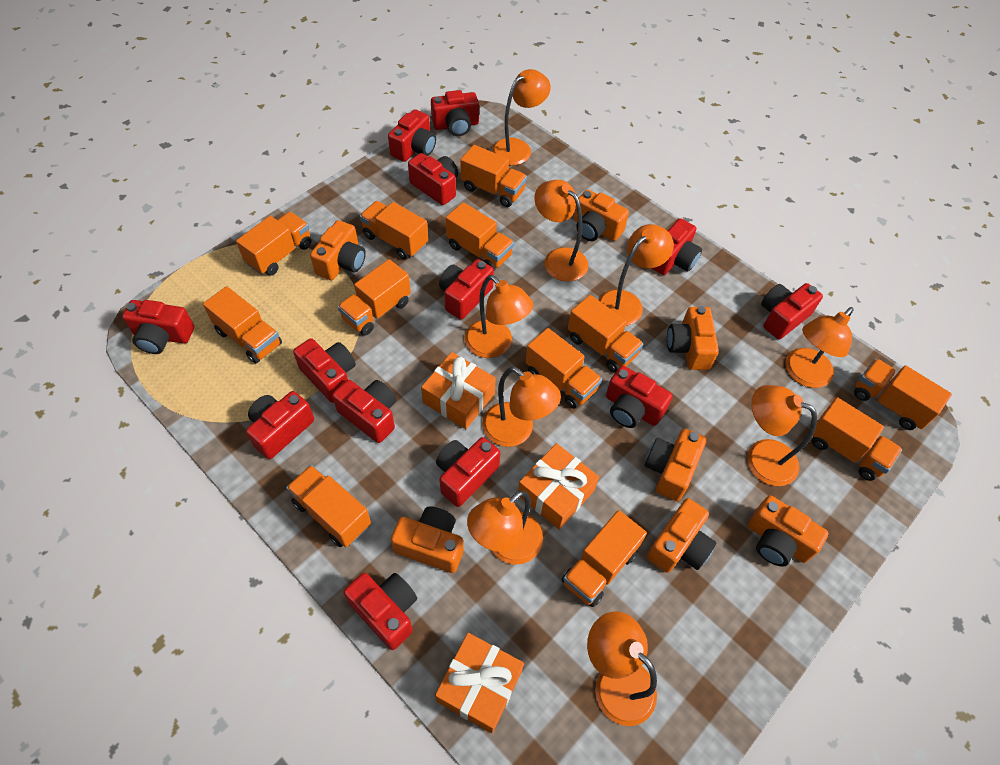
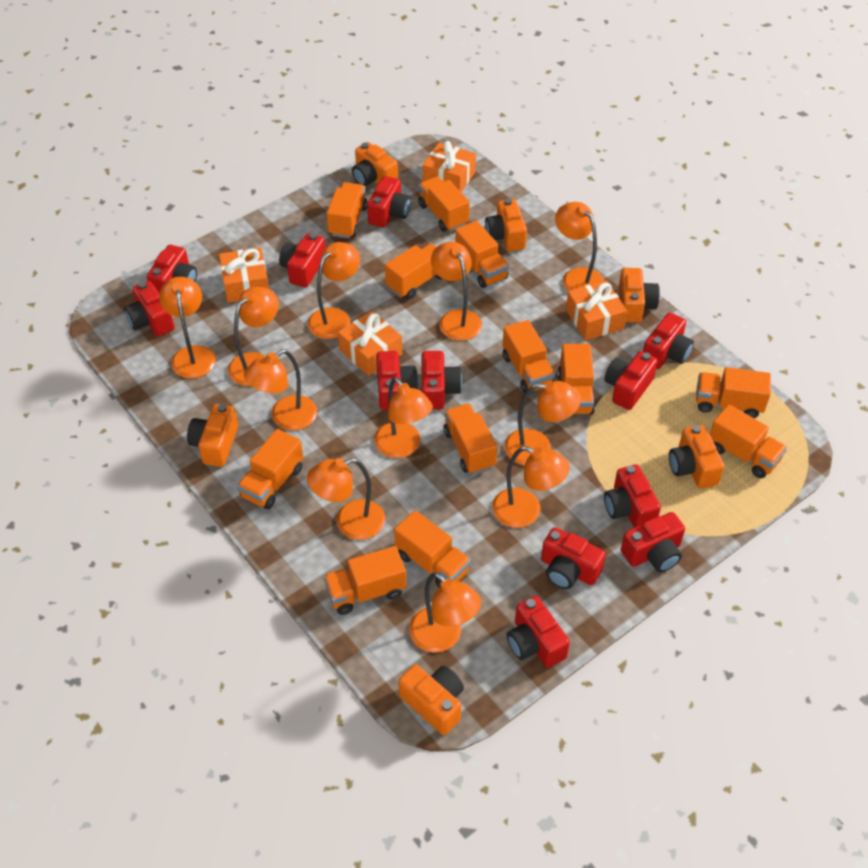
orange camera: 7 -> 6
orange gift: 3 -> 4
orange lamp: 9 -> 11
red camera: 13 -> 12

